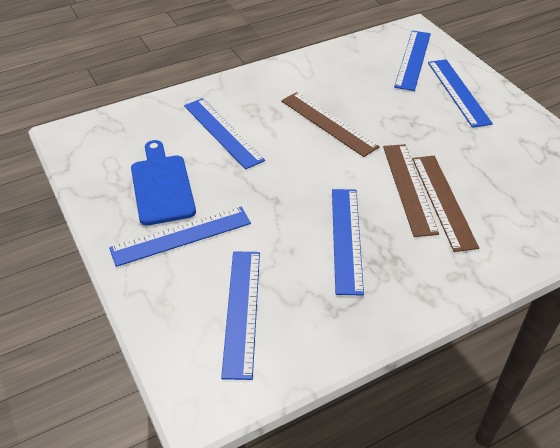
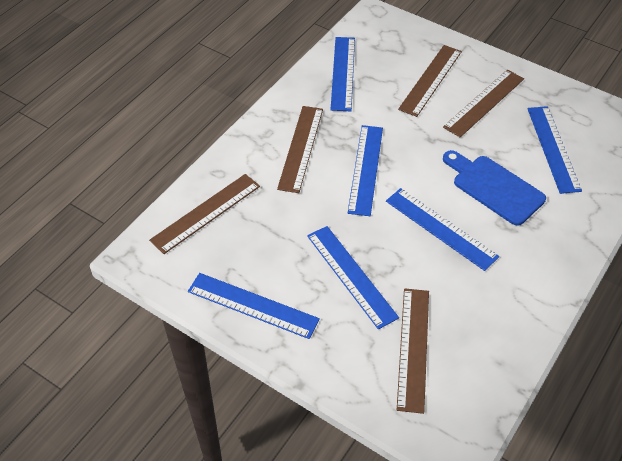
brown ruler: 3 -> 5

